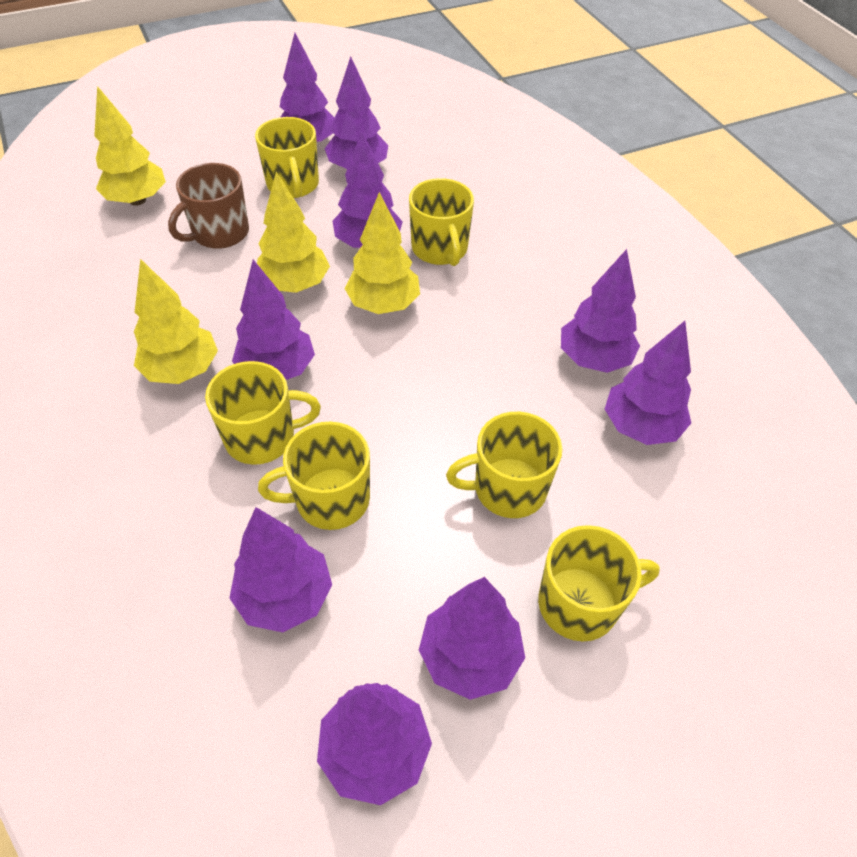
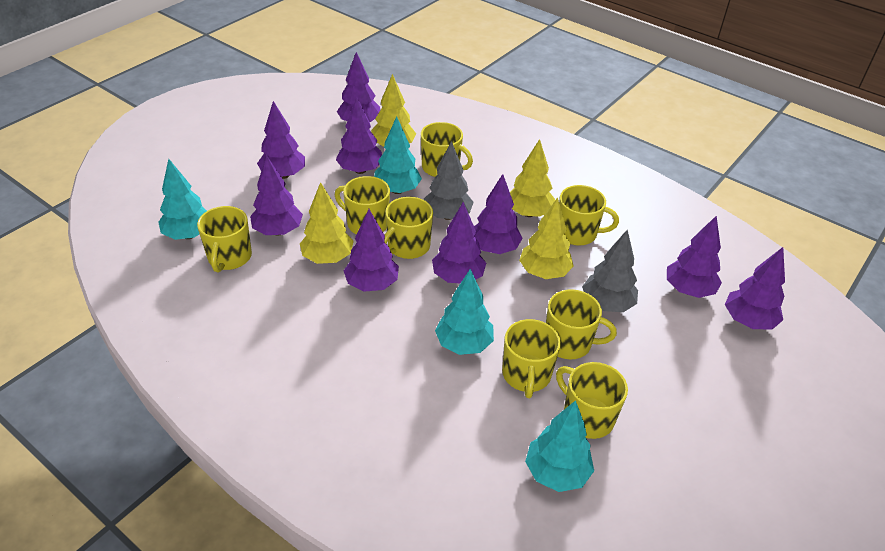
brown mug: 1 -> 0
grey tree: 0 -> 2
turquoise tree: 0 -> 4
yellow mug: 6 -> 8

